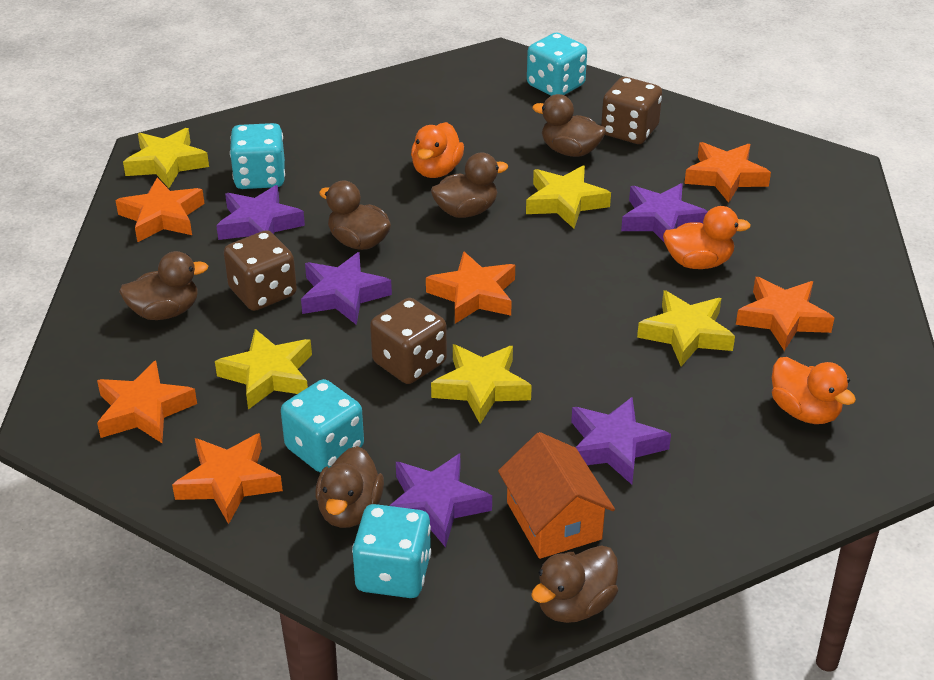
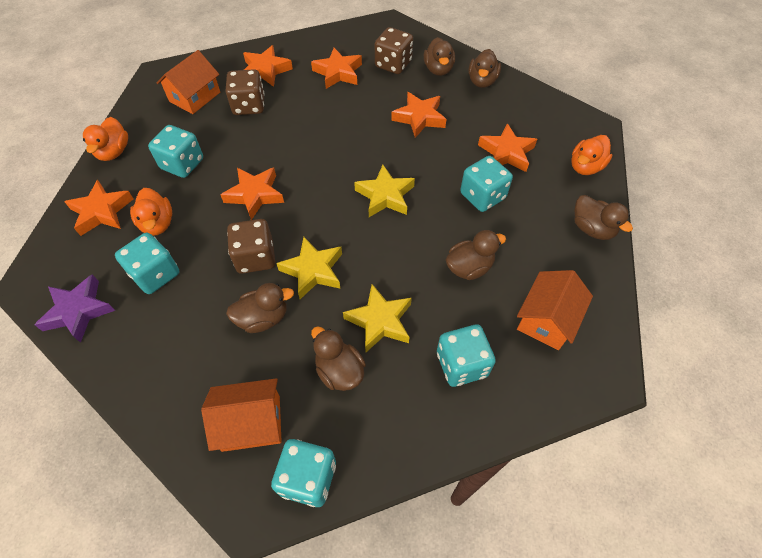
orange house: 1 -> 3
purple star: 5 -> 1
turquoise dice: 4 -> 5
yellow star: 5 -> 3

